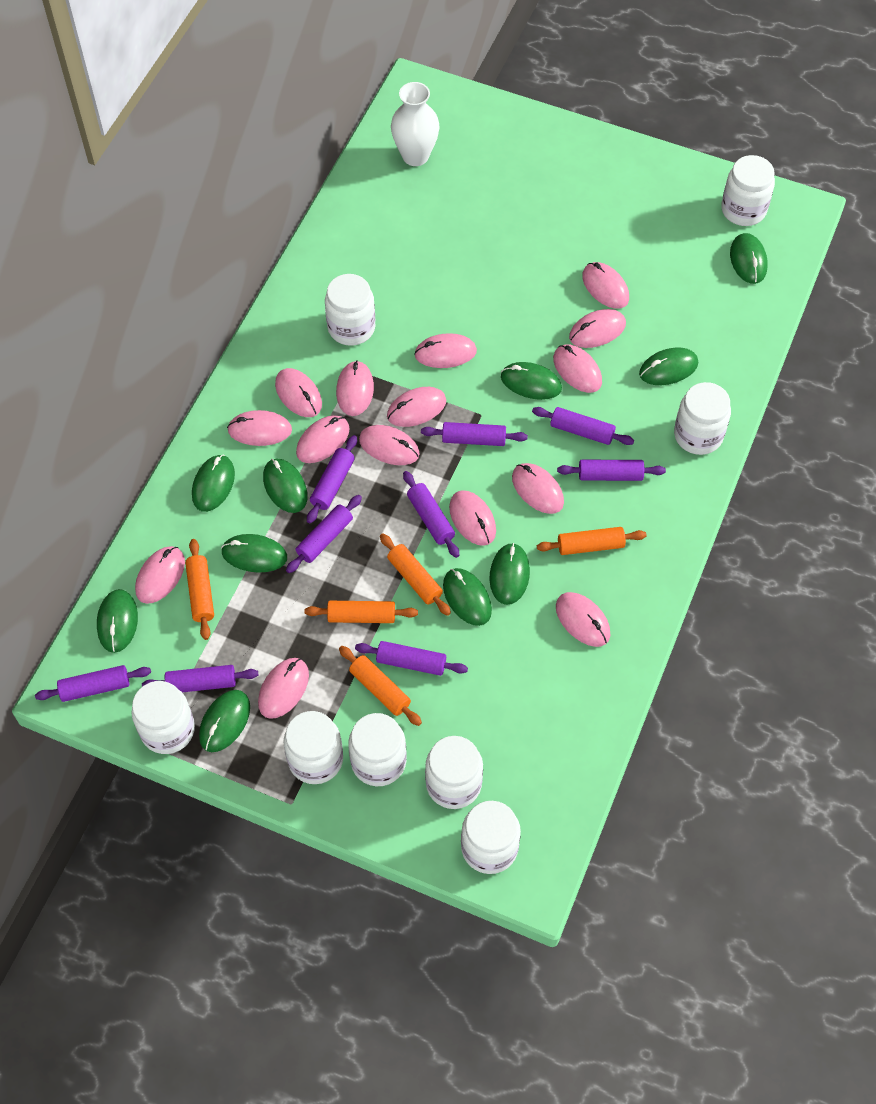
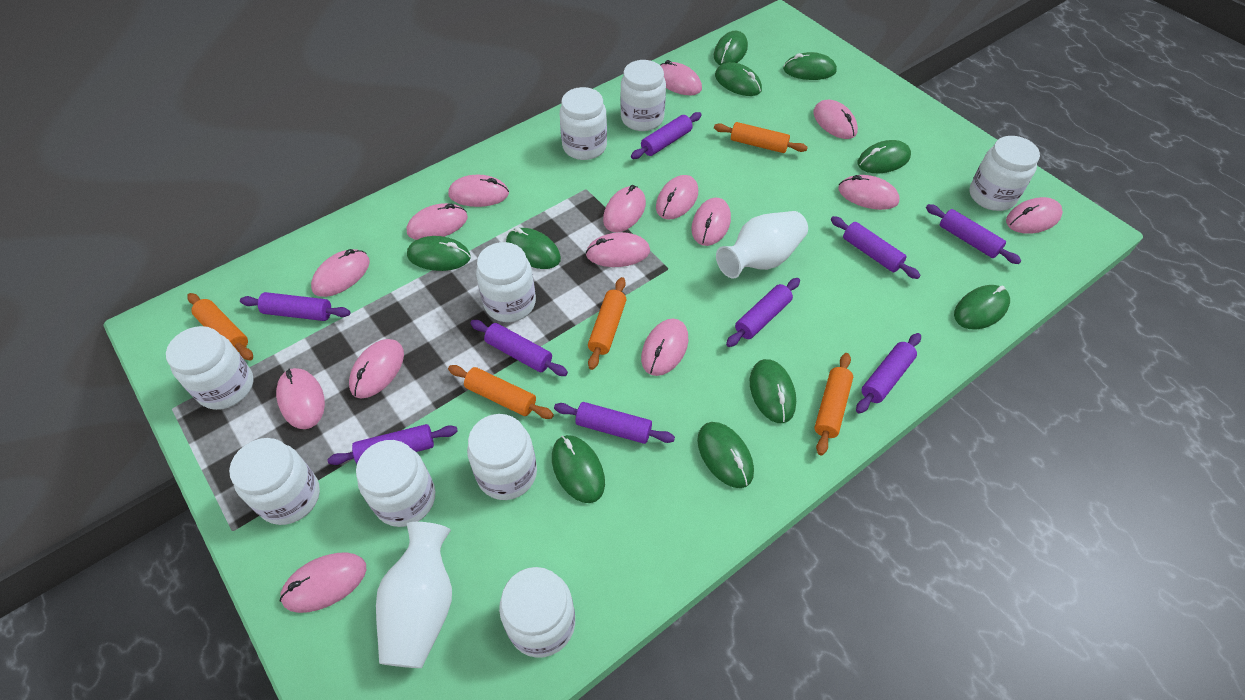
white jar: 8 -> 9
white vase: 1 -> 2

